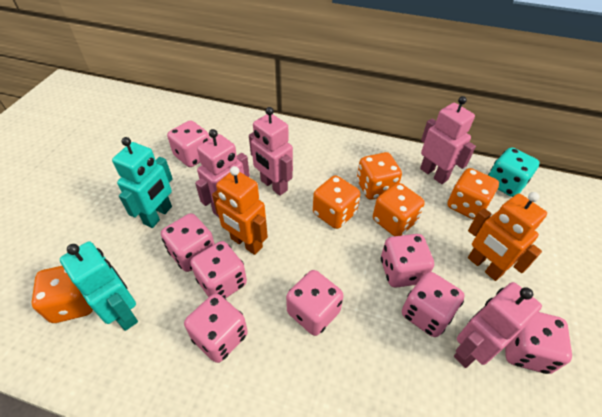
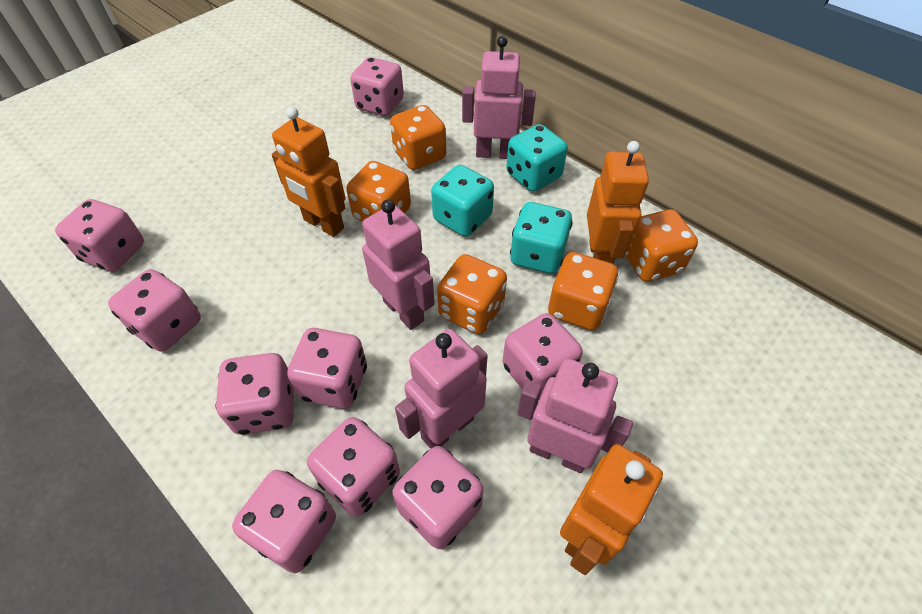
orange robot: 2 -> 3
pink dice: 8 -> 9
turquoise dice: 1 -> 3
turquoise robot: 2 -> 0

